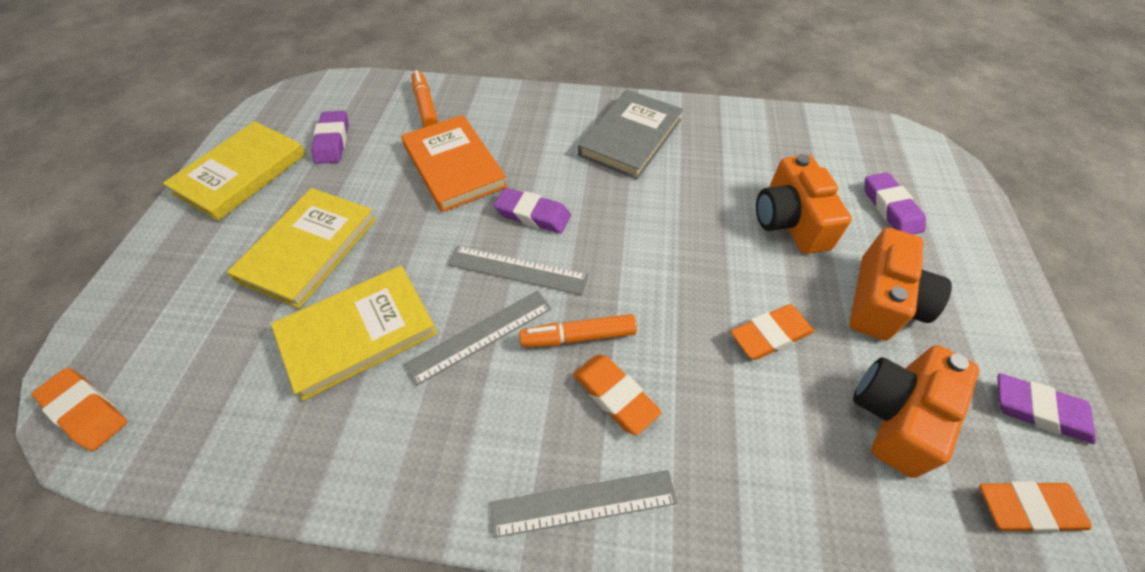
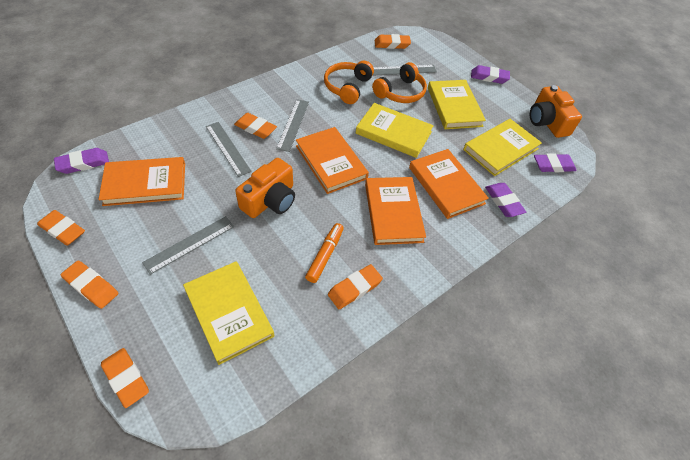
grey book: 1 -> 0
grey ruler: 3 -> 4
orange book: 1 -> 4
orange camera: 3 -> 2
orange eraser: 4 -> 6
orange headphones: 0 -> 2
orange marker: 2 -> 1
yellow book: 3 -> 4

